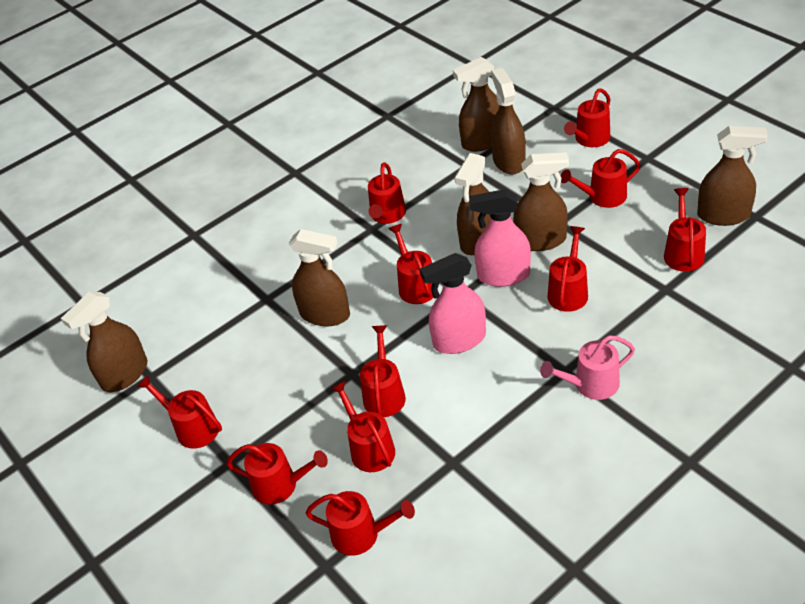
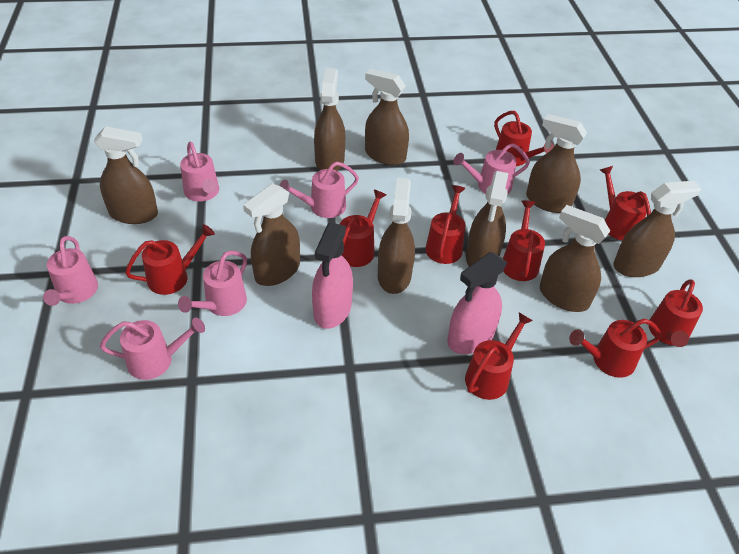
brown spray bottle: 7 -> 9
pink watering can: 1 -> 6
red watering can: 11 -> 9

